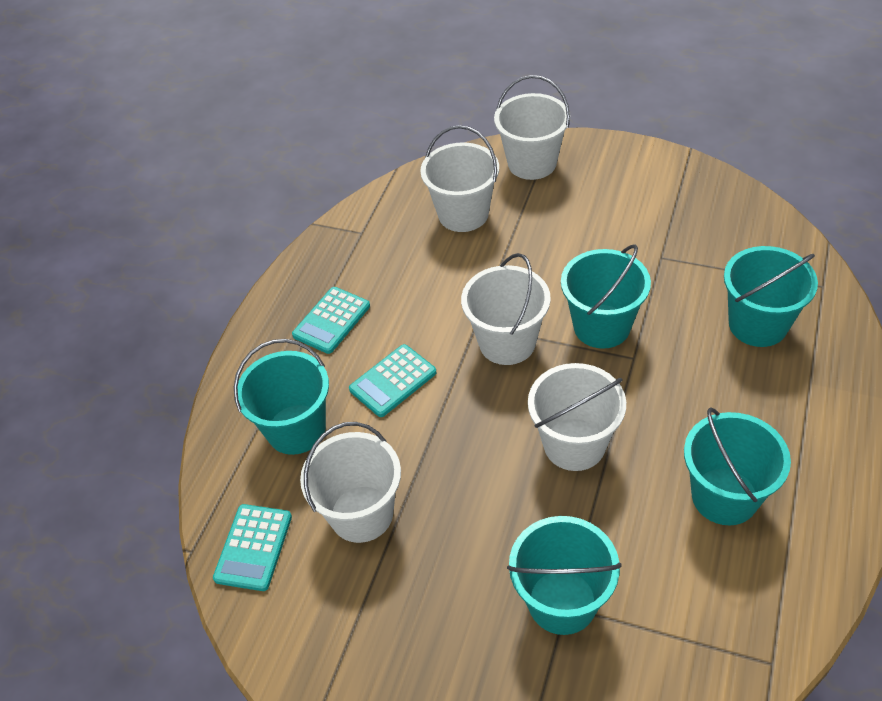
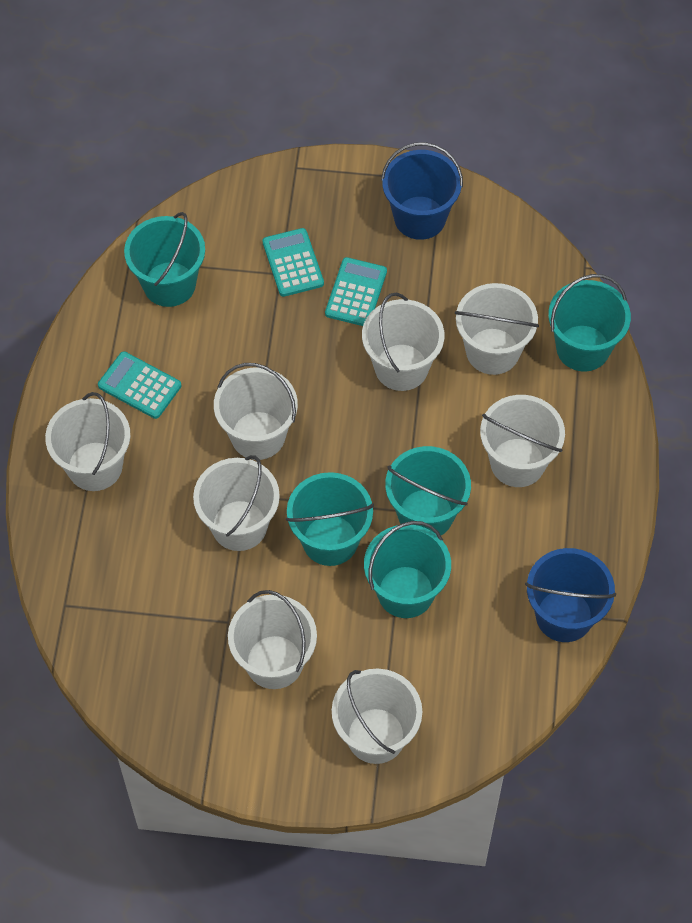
blue bucket: 0 -> 2
white bucket: 5 -> 8

